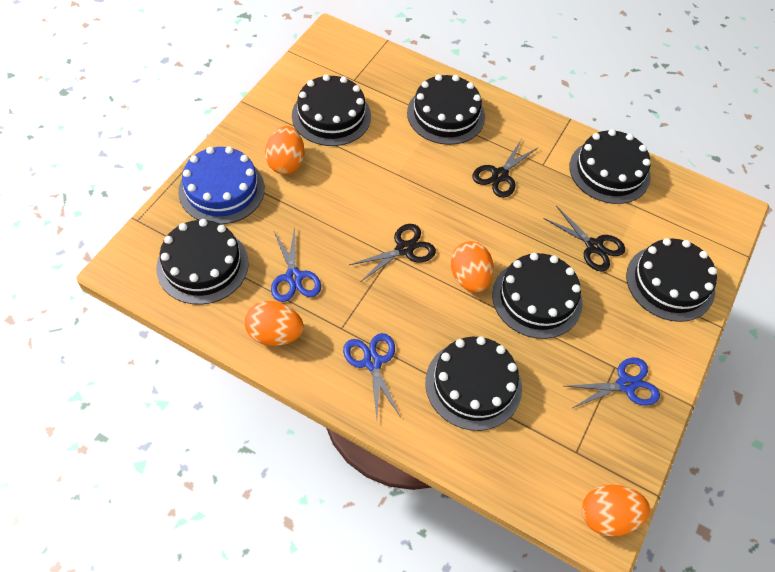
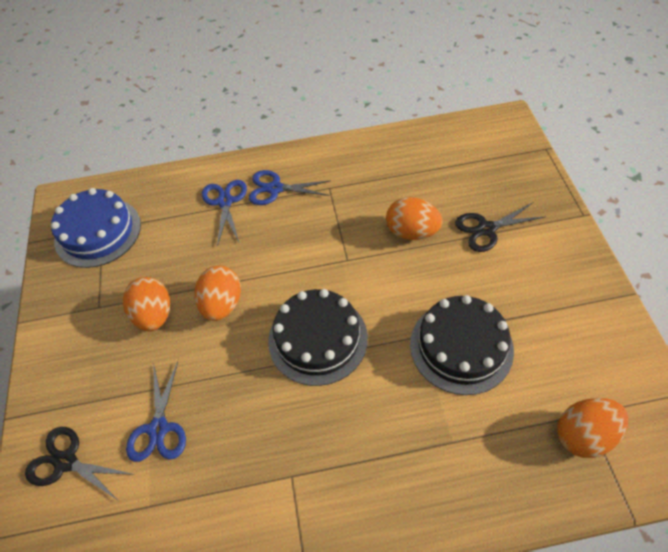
black cake: 7 -> 2
black scissors: 3 -> 2

